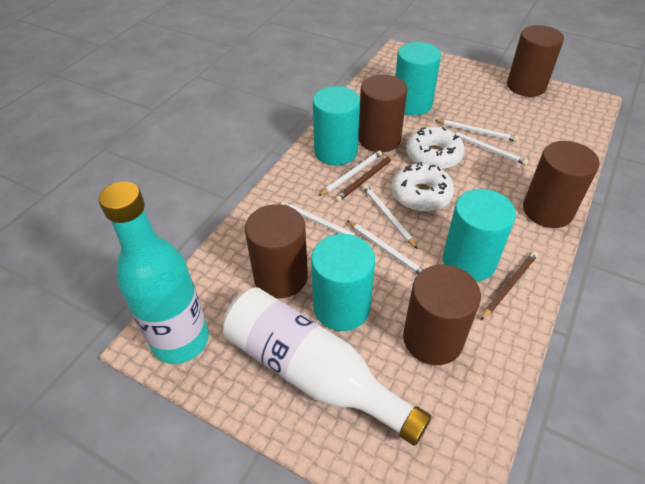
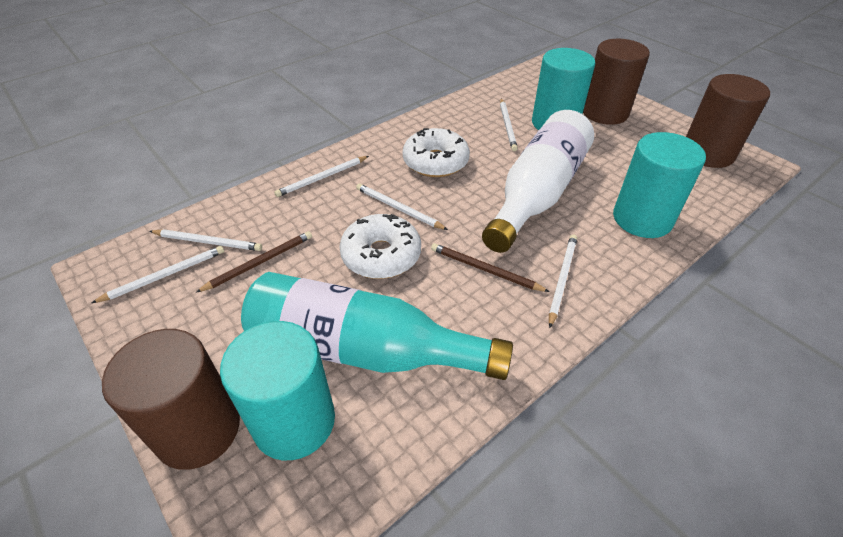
brown cylinder: 5 -> 3
turquoise cylinder: 4 -> 3

